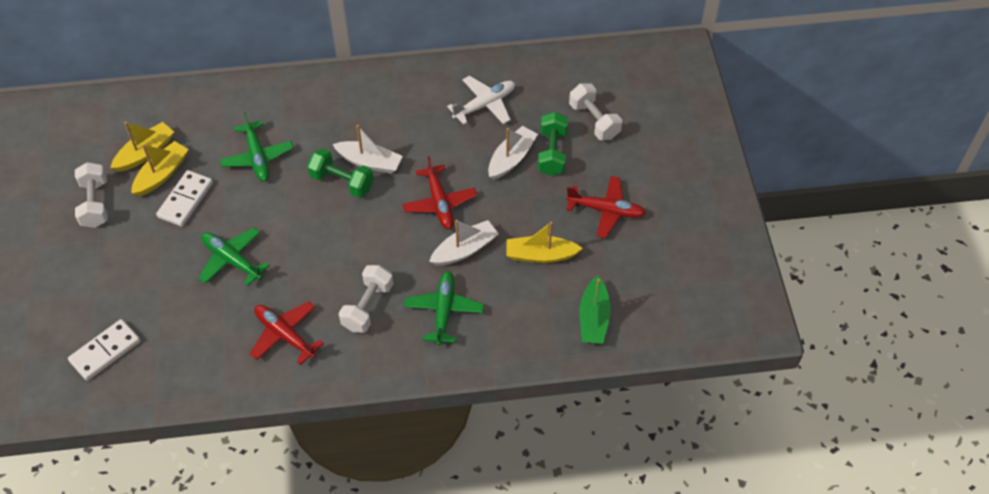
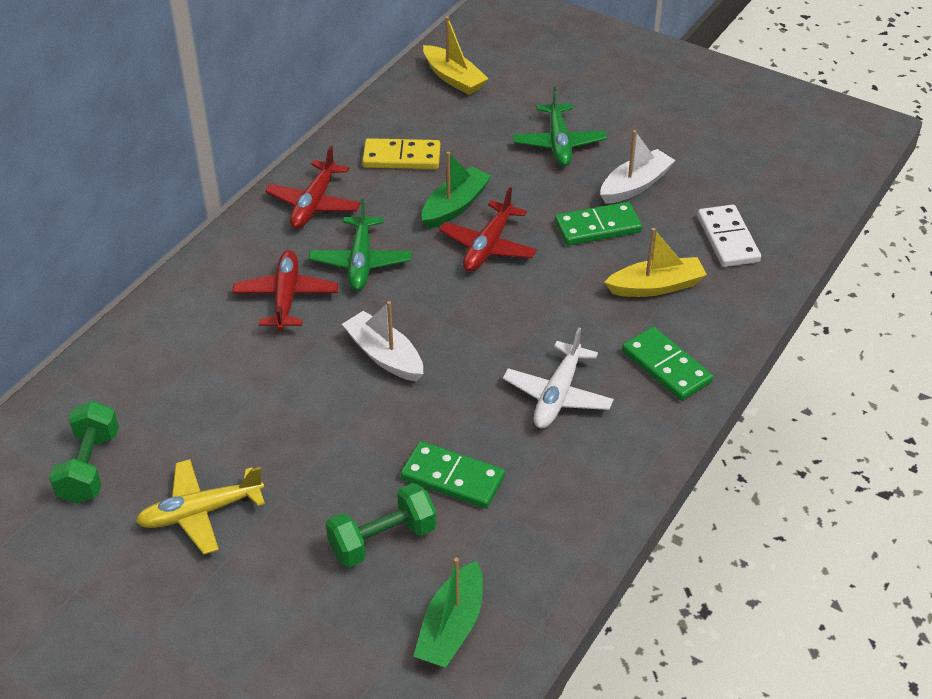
green boat: 1 -> 2
green domino: 0 -> 3
green plane: 3 -> 2
white boat: 3 -> 2
white domino: 2 -> 1
white dumbbell: 3 -> 0
yellow boat: 3 -> 2
yellow domino: 0 -> 1
yellow plane: 0 -> 1

